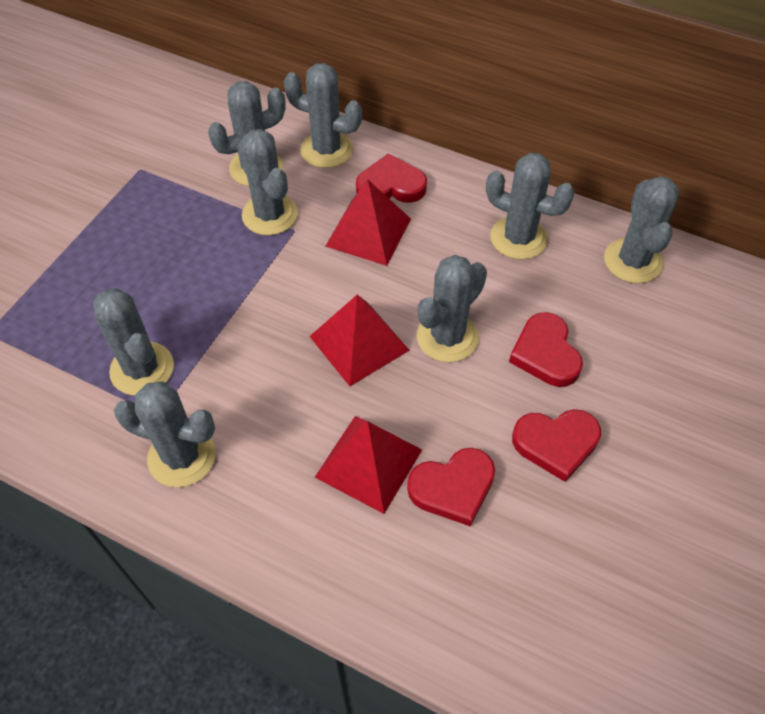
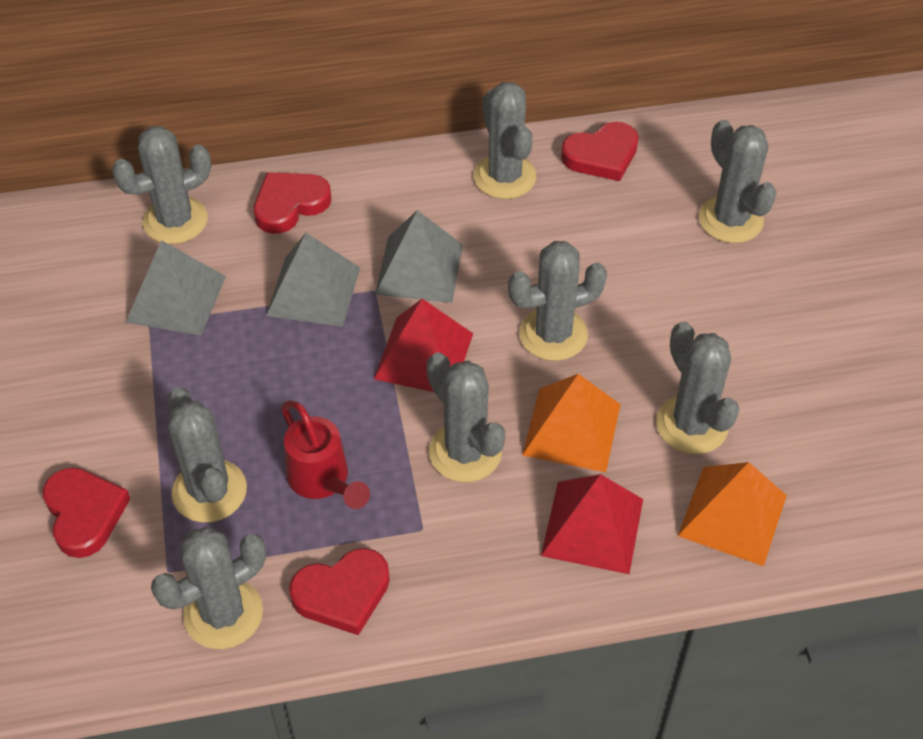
grey pyramid: 0 -> 3
orange pyramid: 0 -> 2
red pyramid: 3 -> 2
red watering can: 0 -> 1

